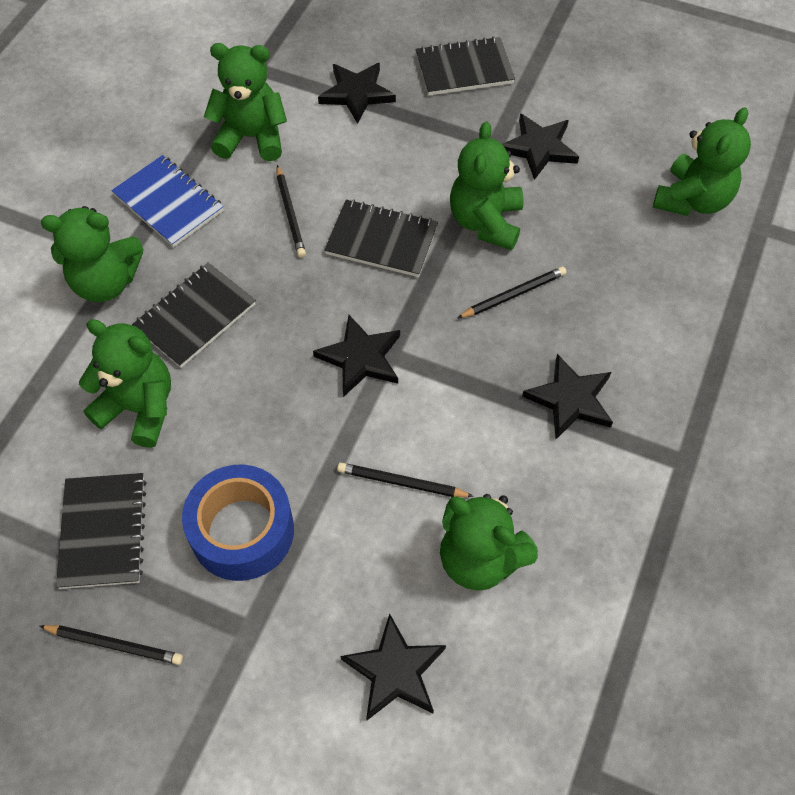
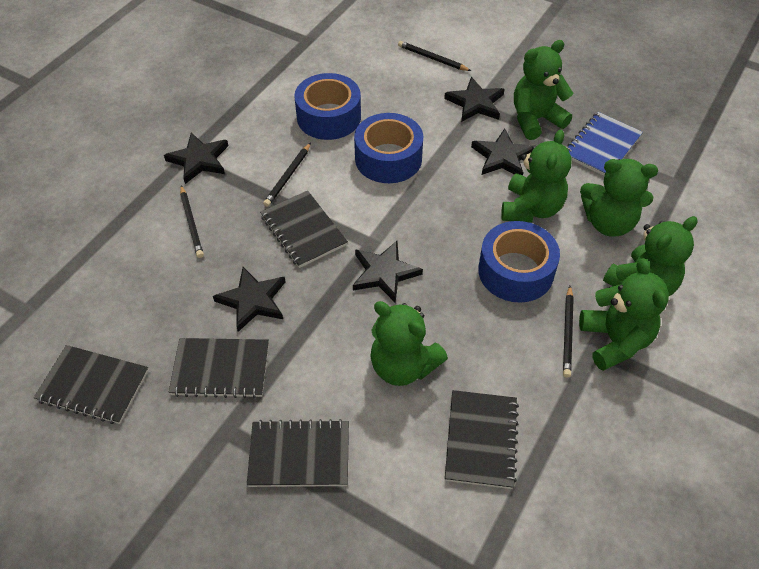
black notebook: 4 -> 5
blue tape: 1 -> 3

